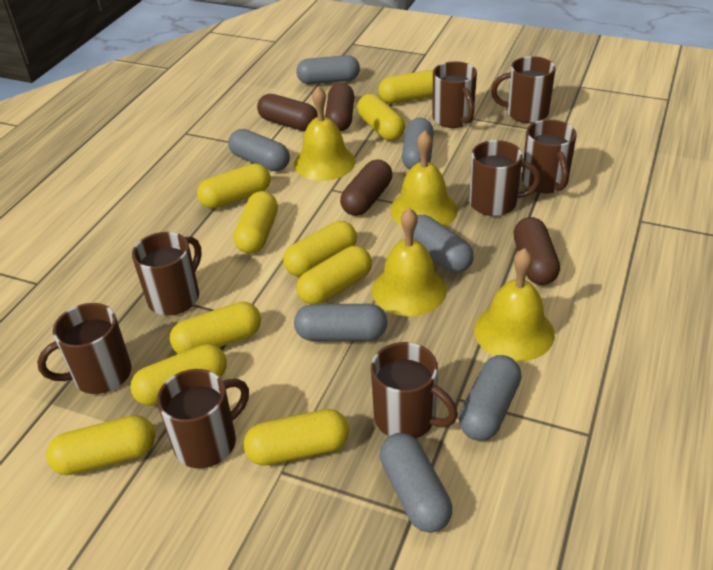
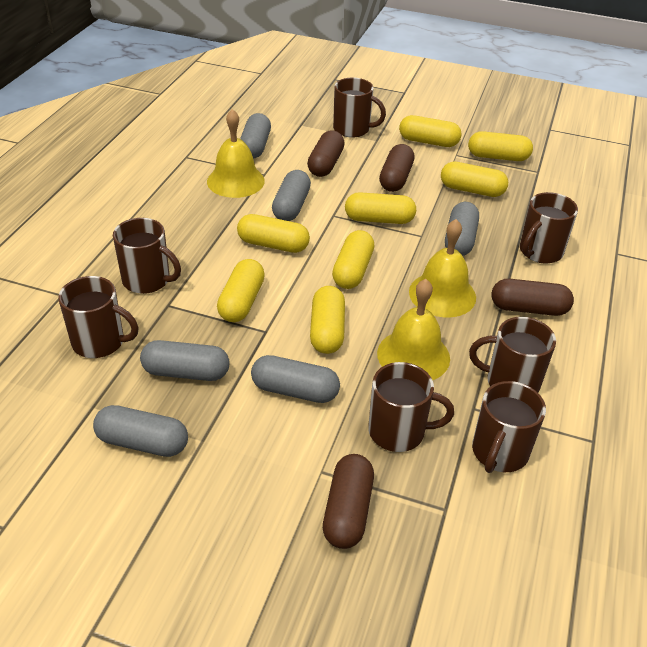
brown mug: 8 -> 7
grey capsule: 7 -> 6
yellow bell: 4 -> 3
yellow capsule: 10 -> 8

